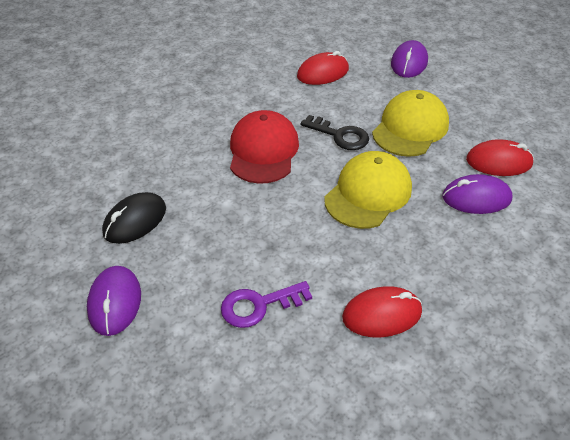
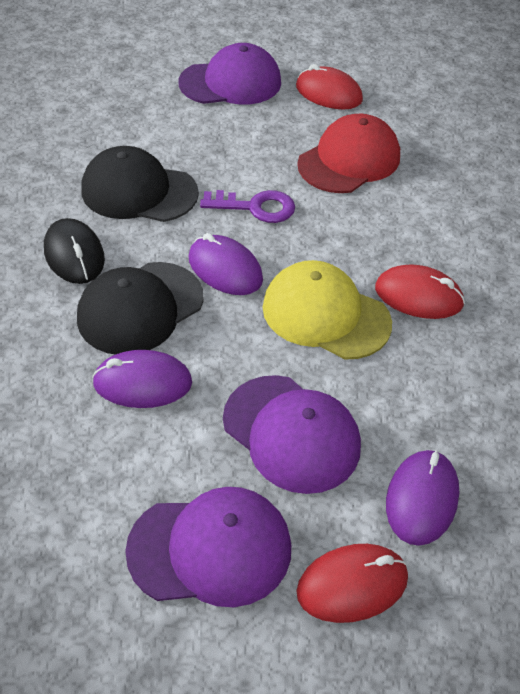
black cap: 0 -> 2
black key: 1 -> 0
purple cap: 0 -> 3
yellow cap: 2 -> 1

